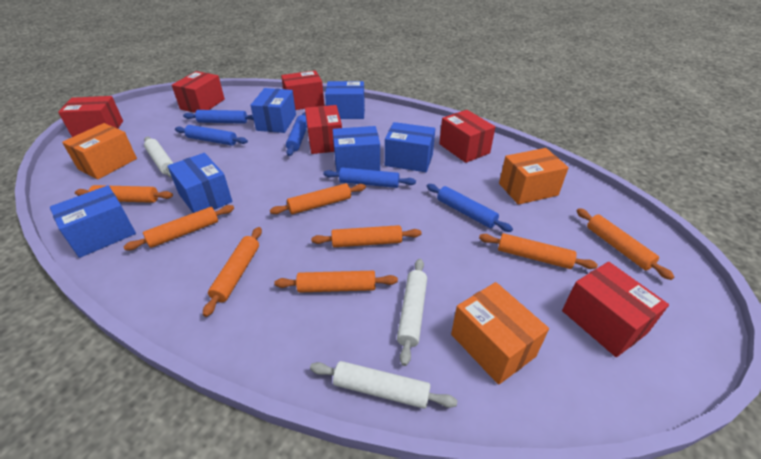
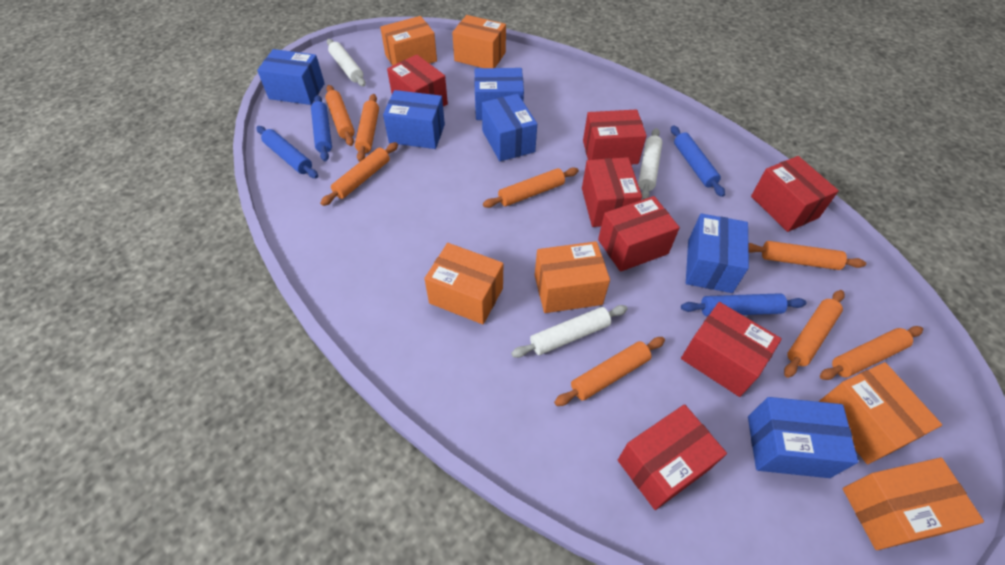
blue rolling pin: 5 -> 4
orange box: 3 -> 6
red box: 6 -> 7

